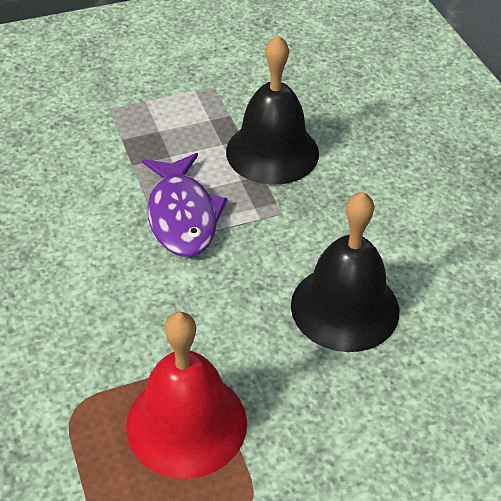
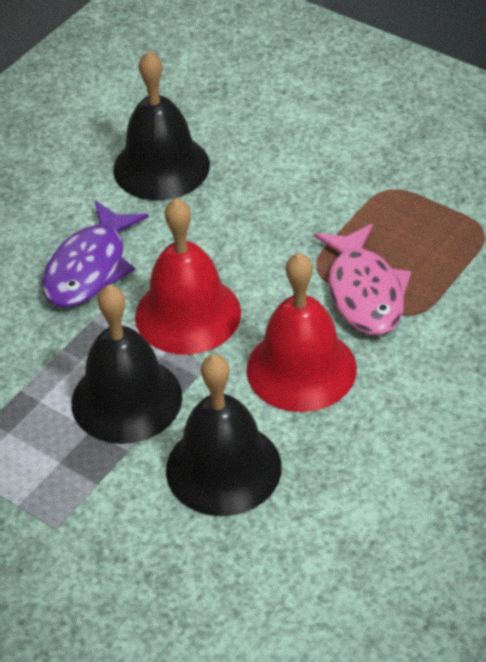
black bell: 2 -> 3
pink fish: 0 -> 1
red bell: 1 -> 2

